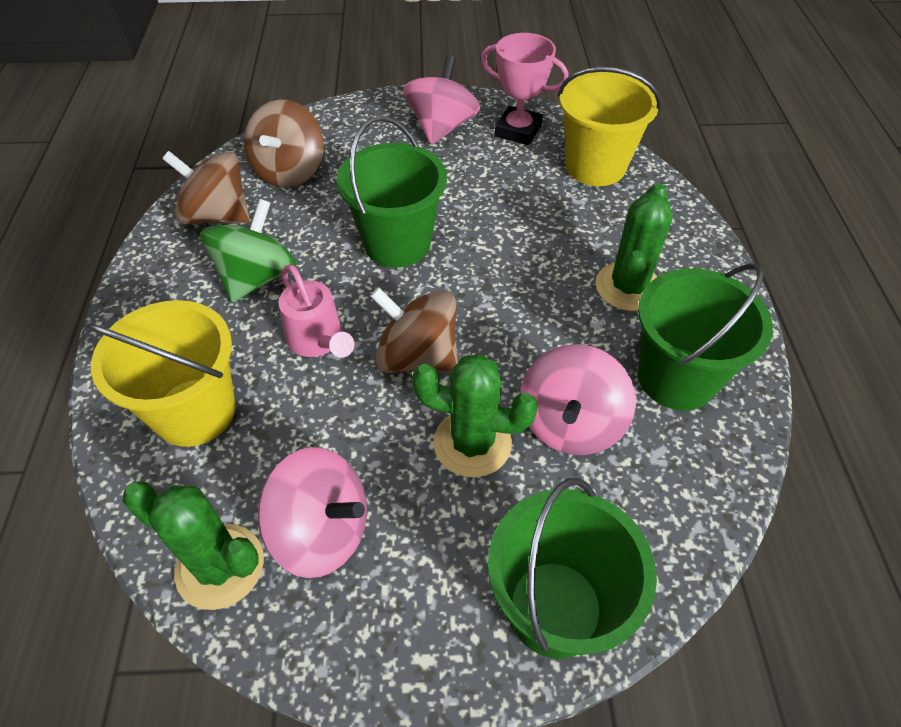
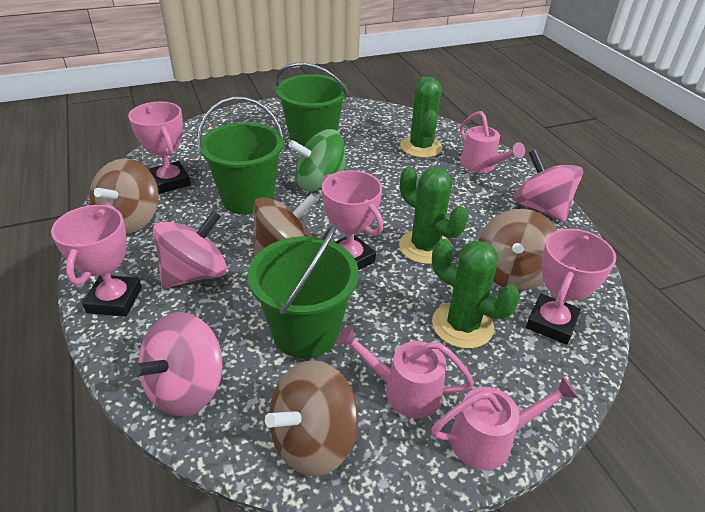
brown spinning top: 3 -> 4
pink trophy: 1 -> 4
pink watering can: 1 -> 3
yellow bucket: 2 -> 0

